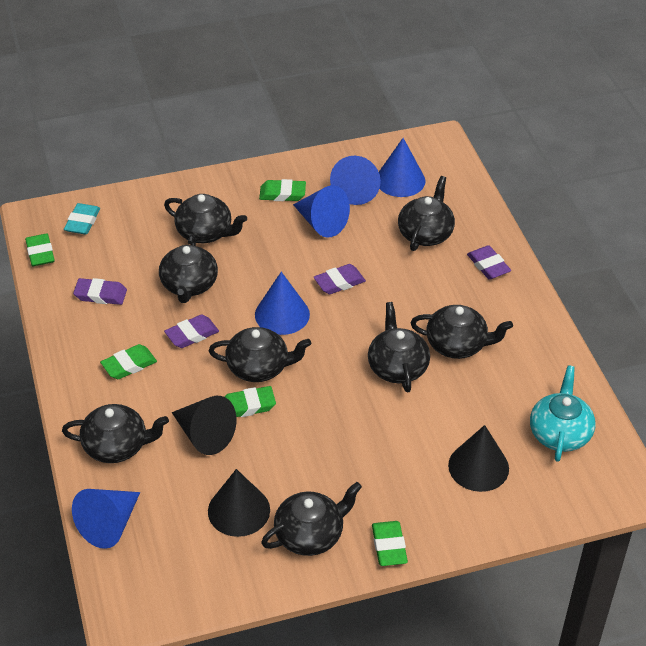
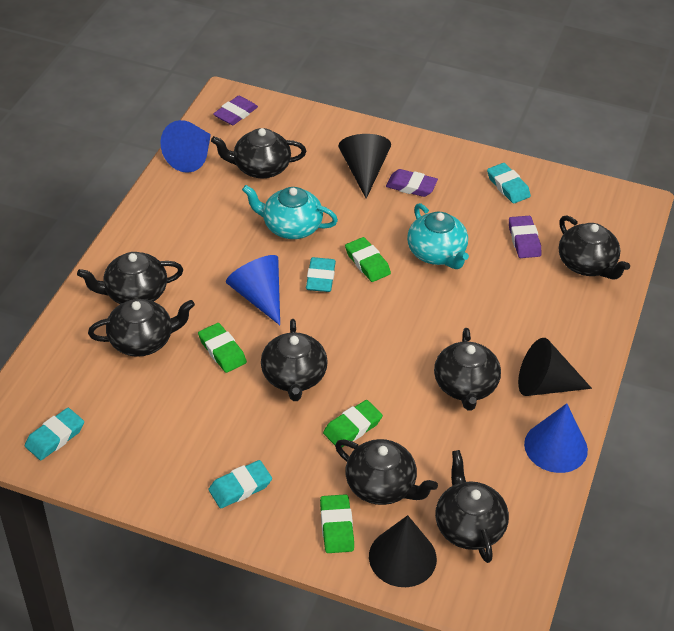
blue cone: 5 -> 3
green eraser: 5 -> 4
purple eraser: 4 -> 3
turquoise eraser: 1 -> 4
turquoise teapot: 1 -> 2

